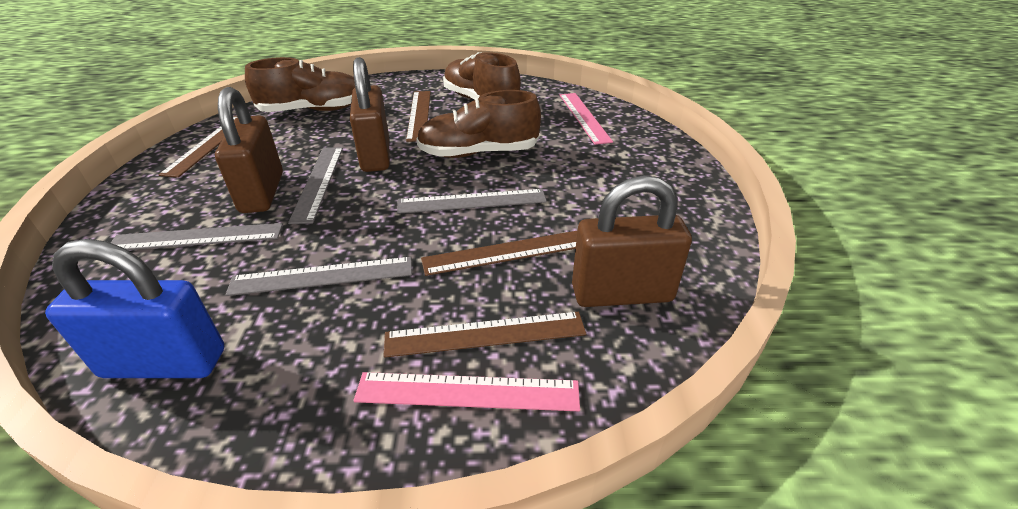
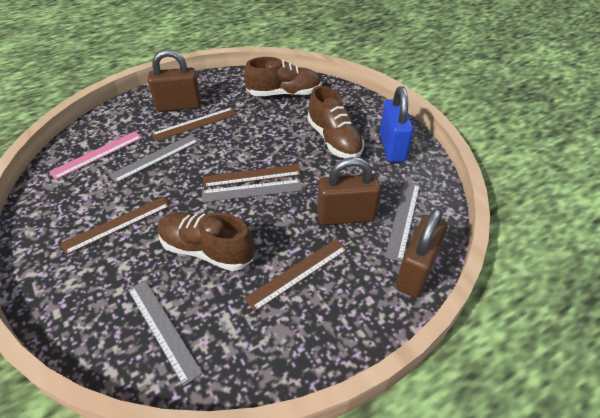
pink ruler: 2 -> 1

